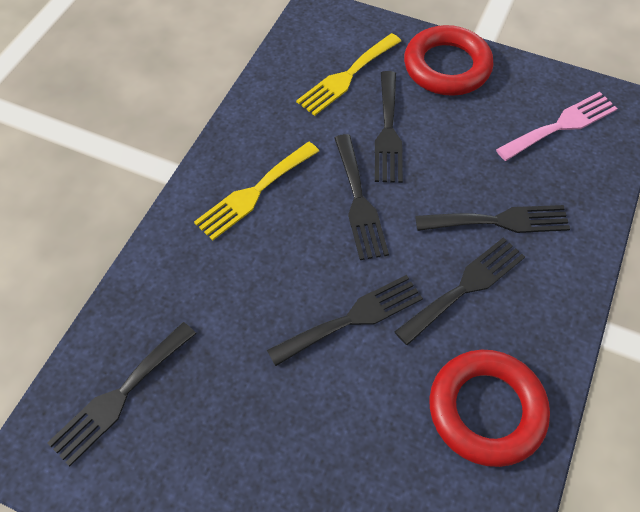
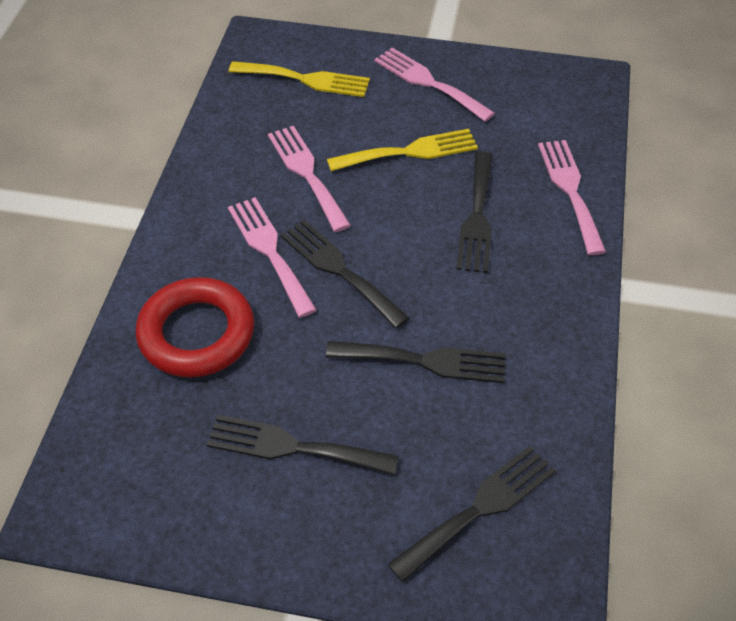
black fork: 6 -> 5
pink fork: 1 -> 4
red ring: 2 -> 1

